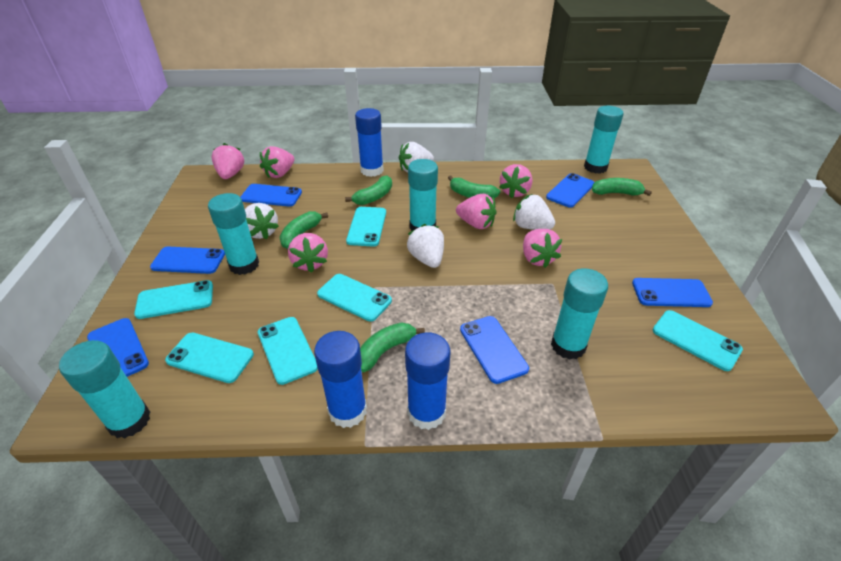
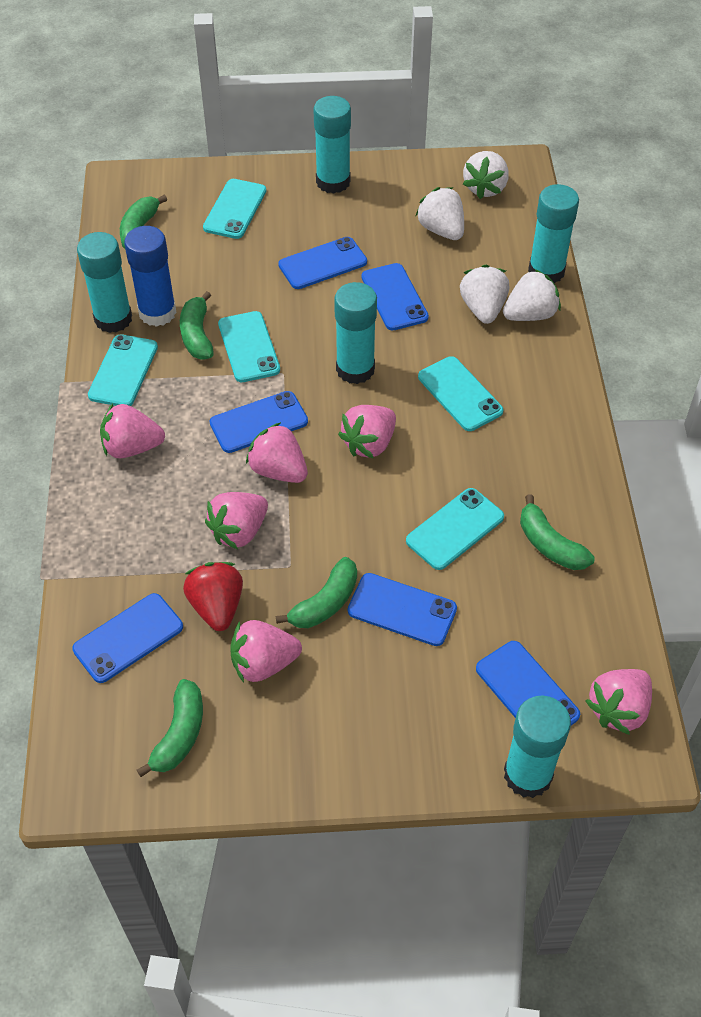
blue glue stick: 3 -> 1
red strawberry: 0 -> 1
turquoise phone: 6 -> 5

